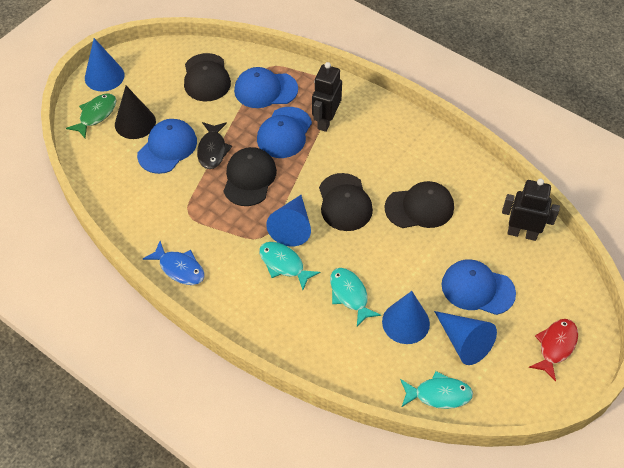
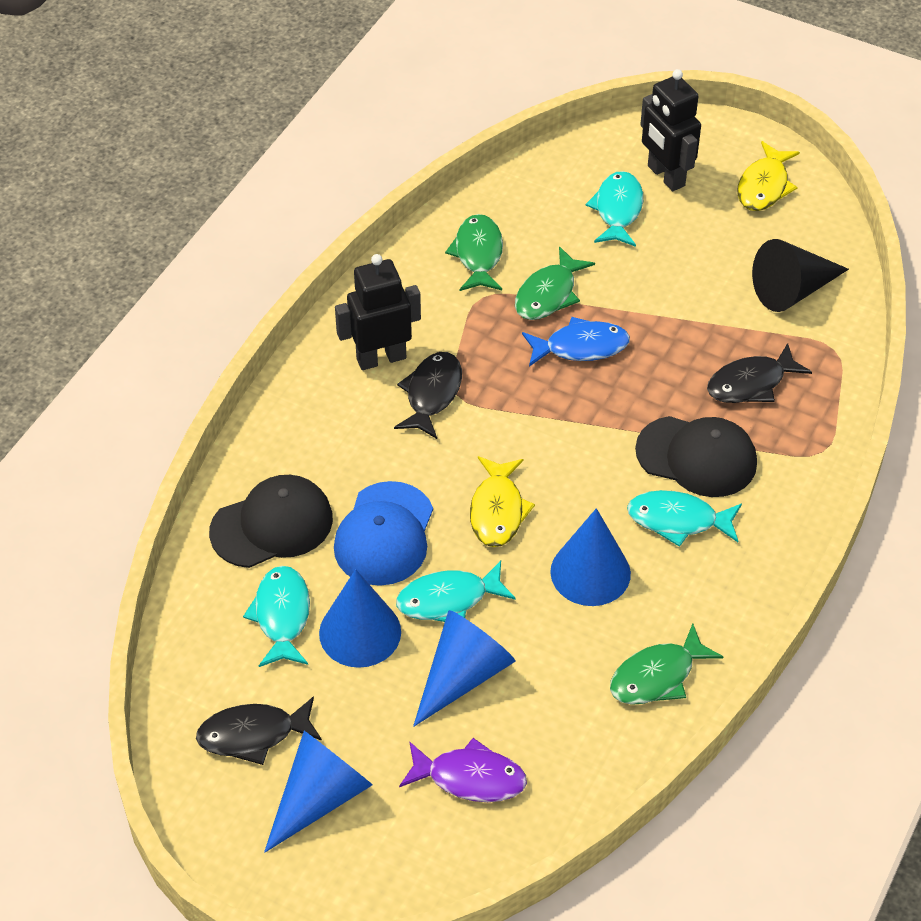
black cap: 4 -> 2
black fish: 1 -> 3
blue cap: 4 -> 1
green fish: 1 -> 3
purple fish: 0 -> 1
red fish: 1 -> 0
turquoise fish: 3 -> 4
yellow fish: 0 -> 2

